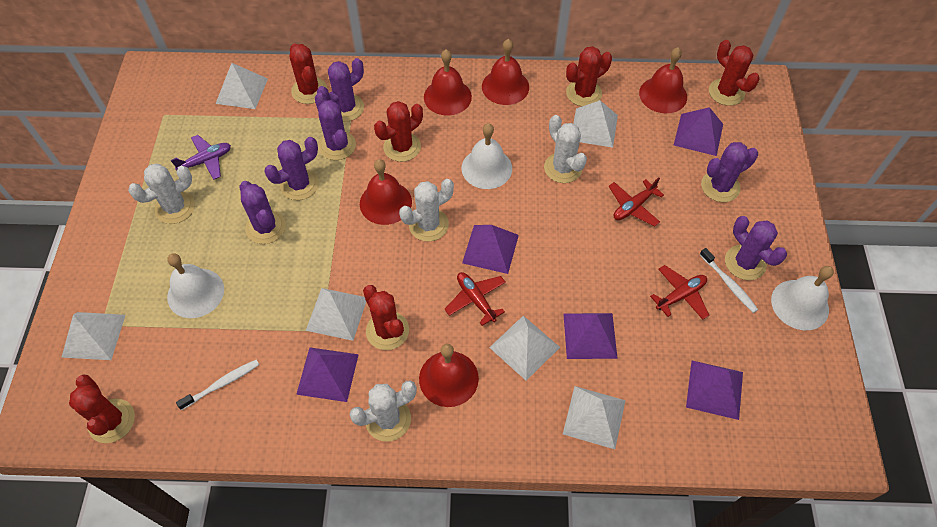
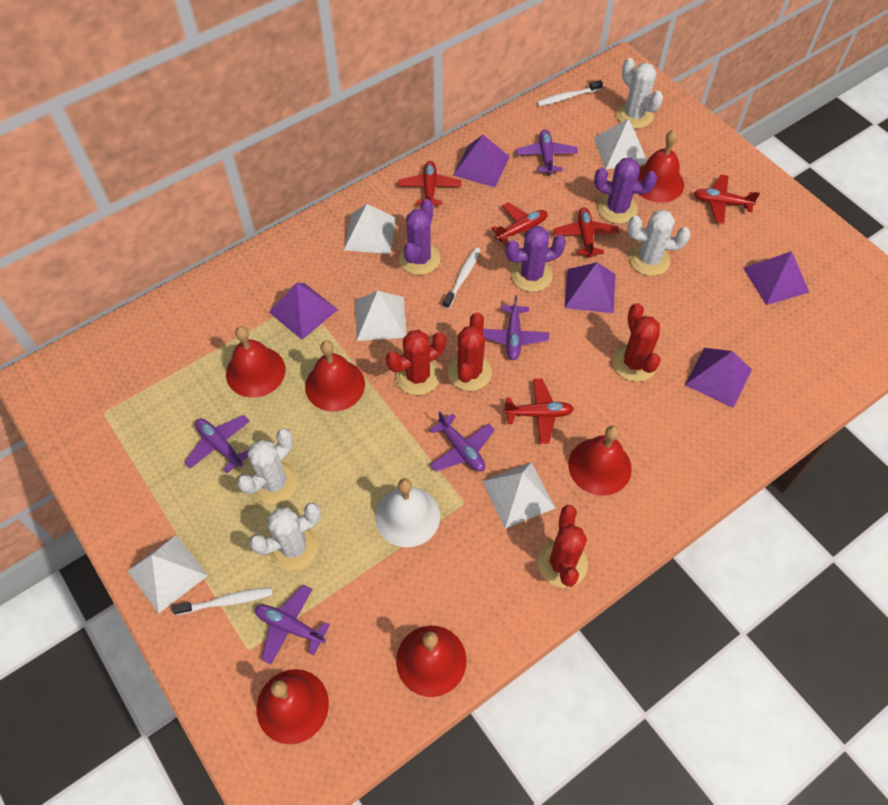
purple cactus: 6 -> 3
purple plane: 1 -> 5
red bell: 5 -> 6
red cactus: 6 -> 4
red plane: 3 -> 5
white bell: 3 -> 1
white pyramid: 6 -> 5
white toothbrush: 2 -> 3

